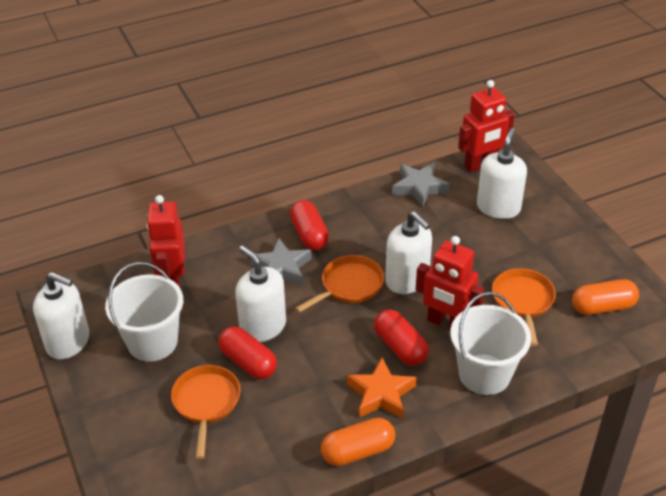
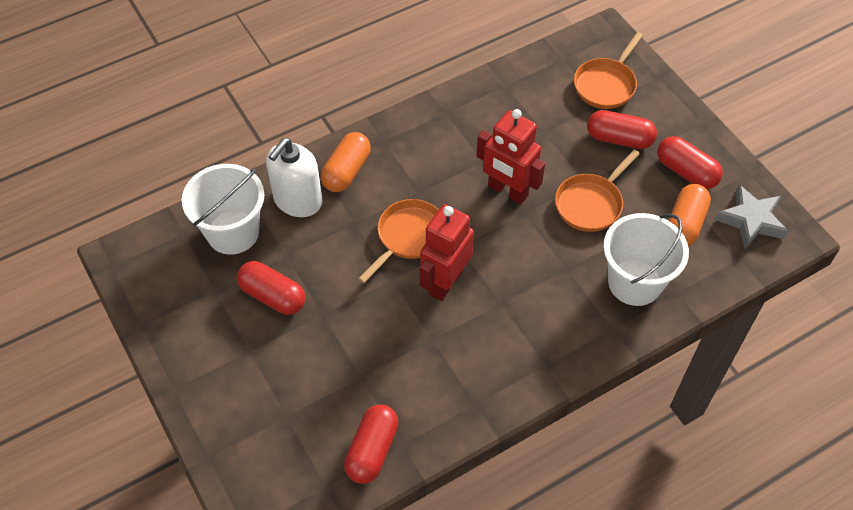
grey star: 2 -> 1
orange star: 1 -> 0
red capsule: 3 -> 4
red robot: 3 -> 2
white soap dispenser: 4 -> 1

